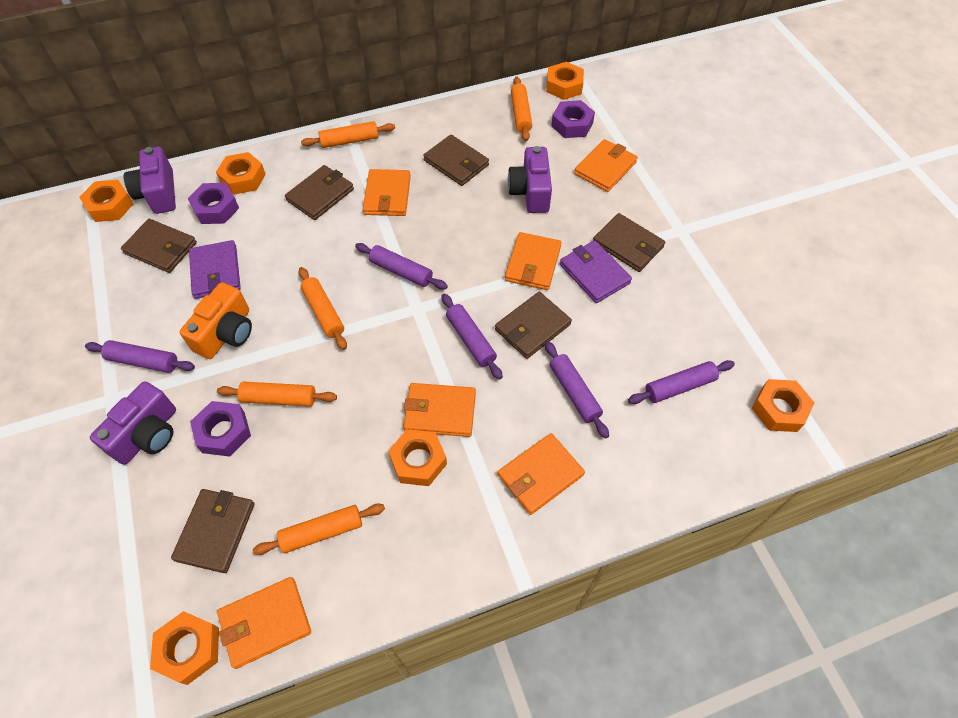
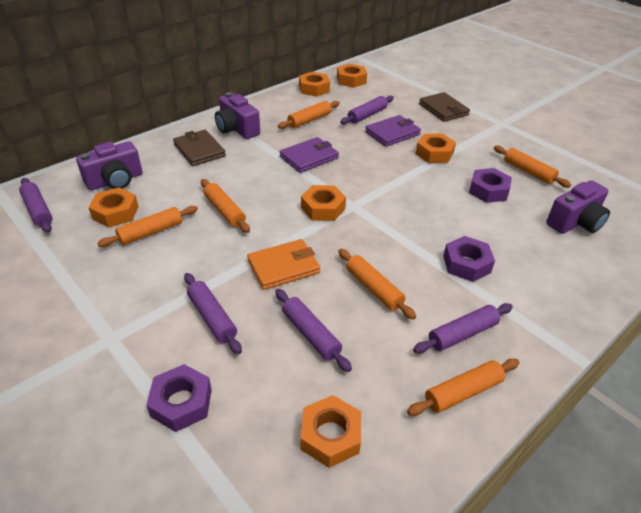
brown wallet: 6 -> 2
orange camera: 1 -> 0
orange rolling pin: 5 -> 6
orange wallet: 6 -> 1

